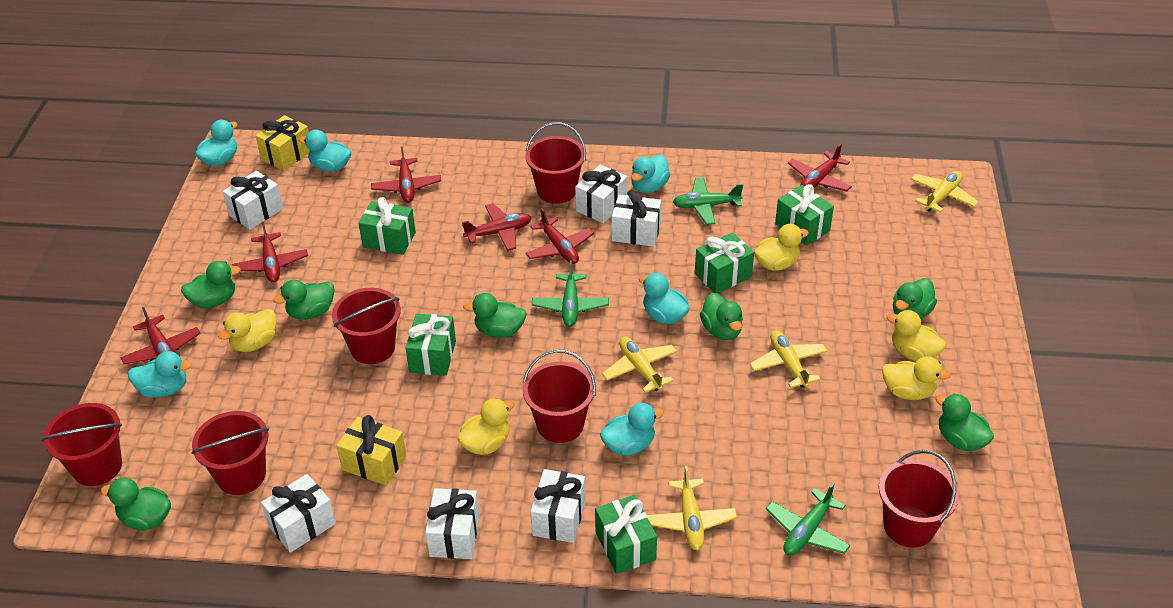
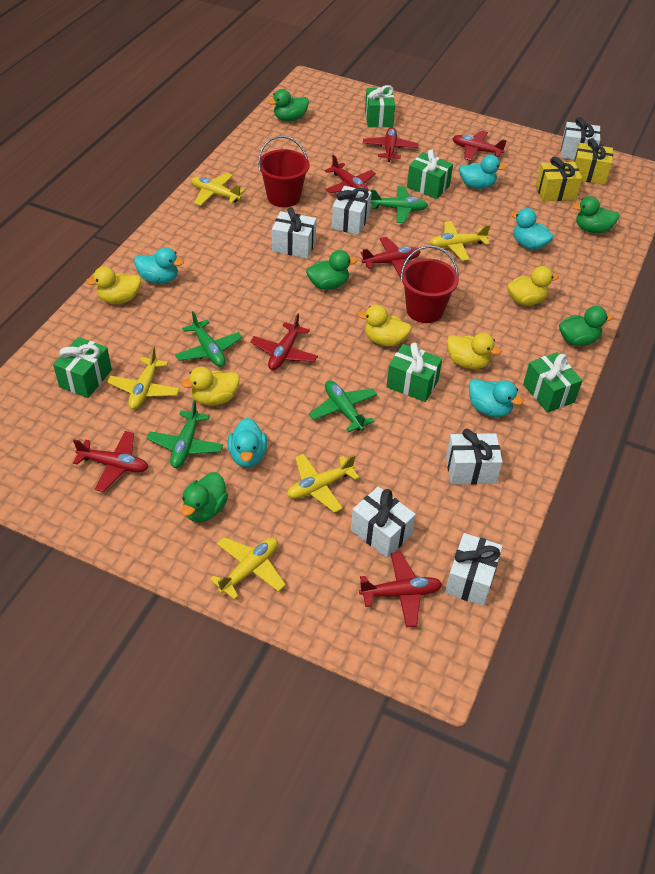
green duck: 7 -> 5
green plane: 3 -> 4
red bucket: 6 -> 2
red plane: 6 -> 7
turquoise duck: 6 -> 5
yellow plane: 4 -> 5

